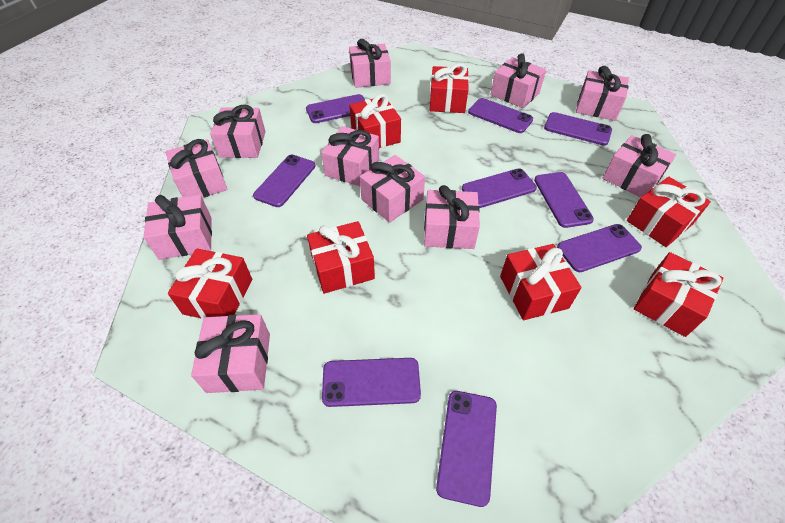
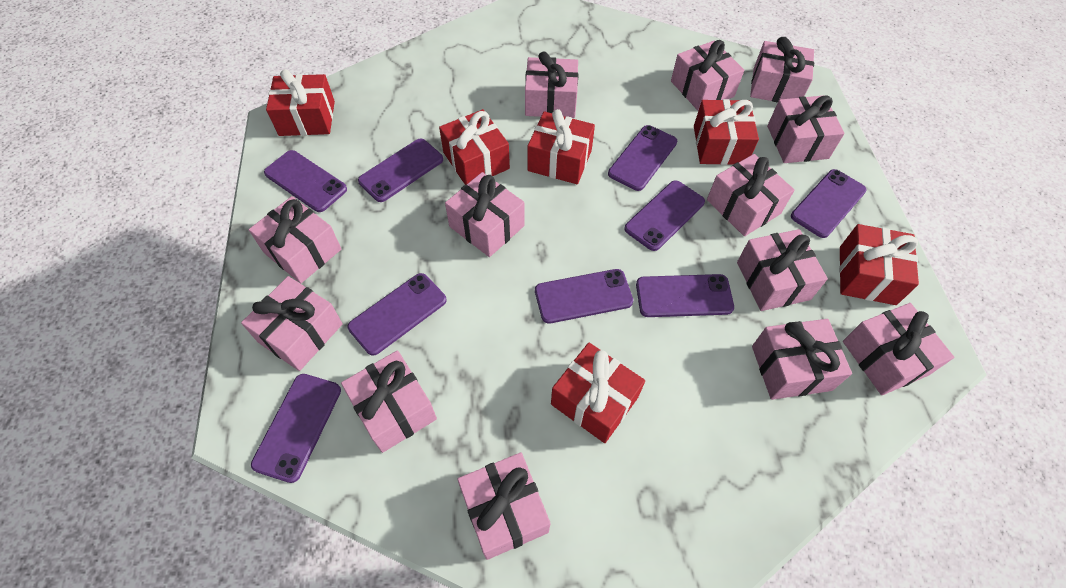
pink gift: 11 -> 13
red gift: 7 -> 6

